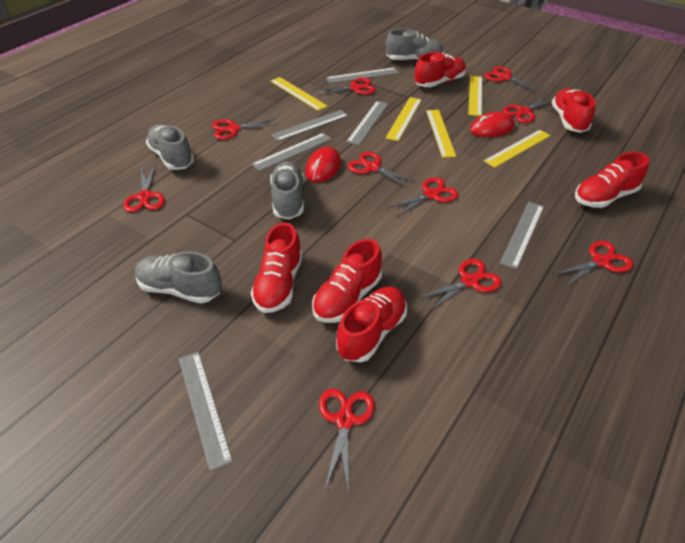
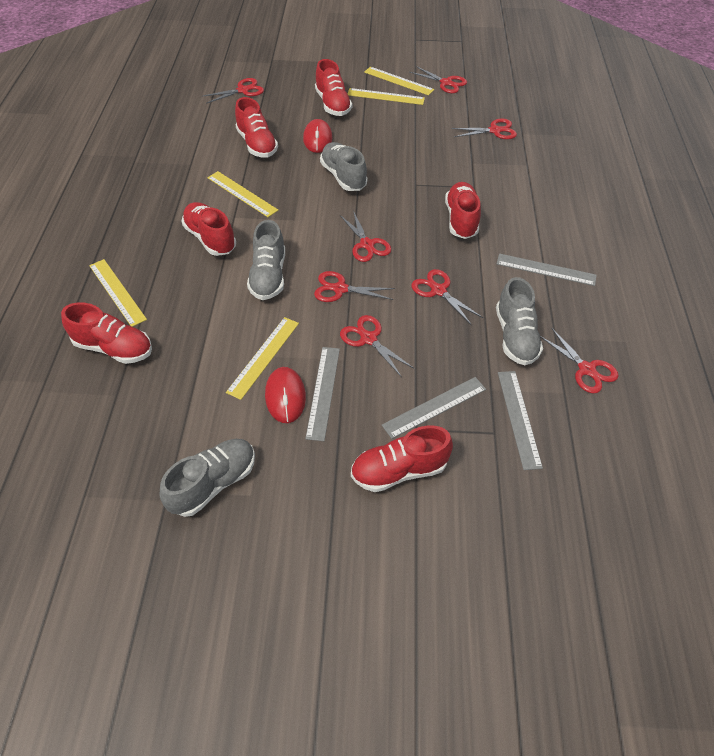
grey ruler: 6 -> 4
red scissors: 10 -> 8

